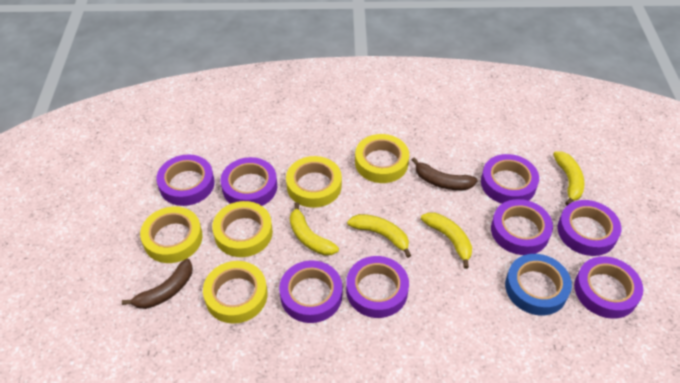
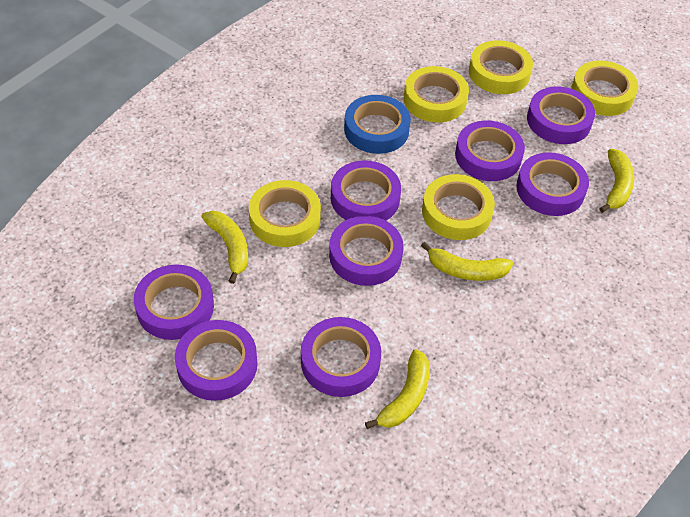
brown banana: 2 -> 0

